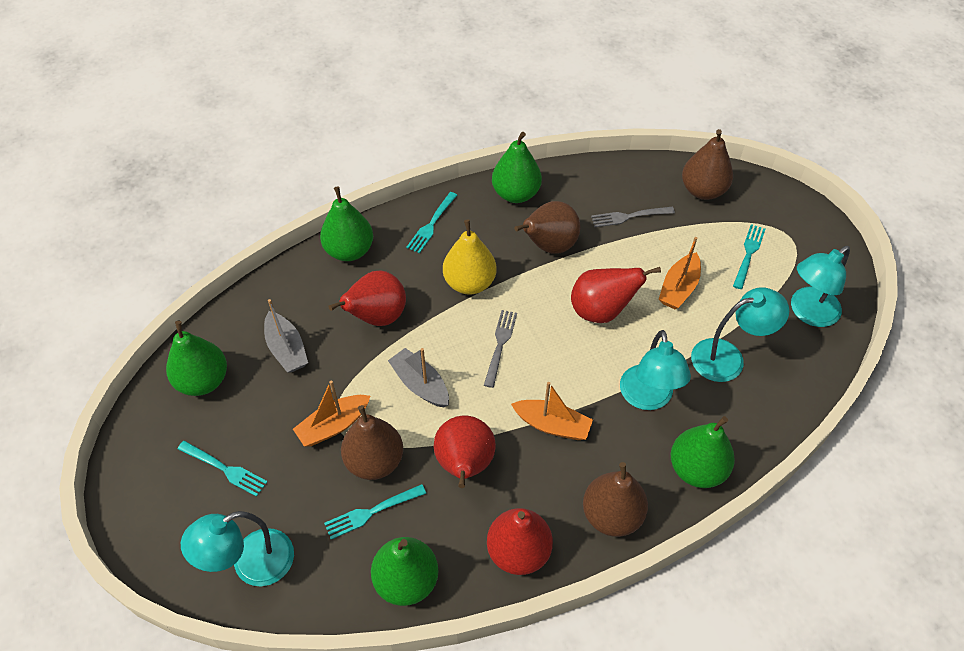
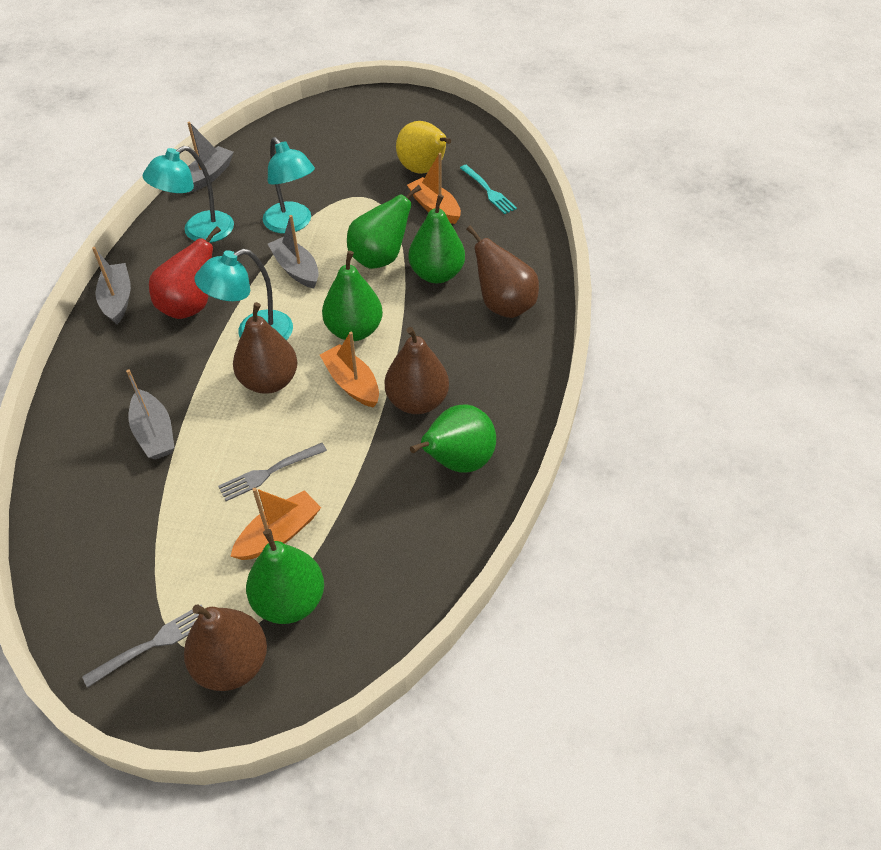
grey boat: 2 -> 4
red pear: 4 -> 1
turquoise fork: 4 -> 1
turquoise lamp: 4 -> 3

